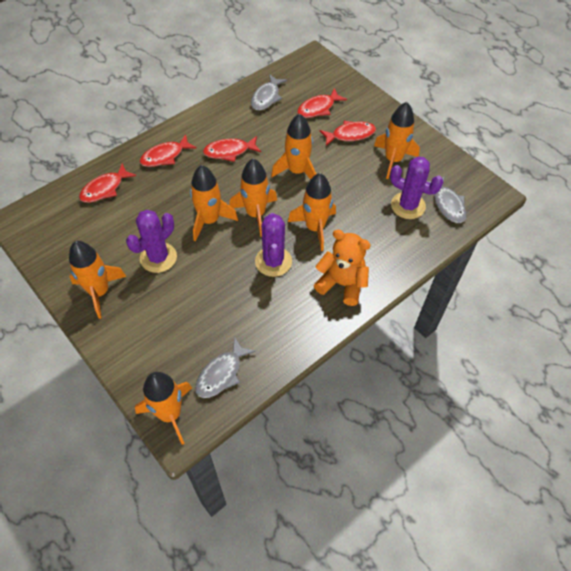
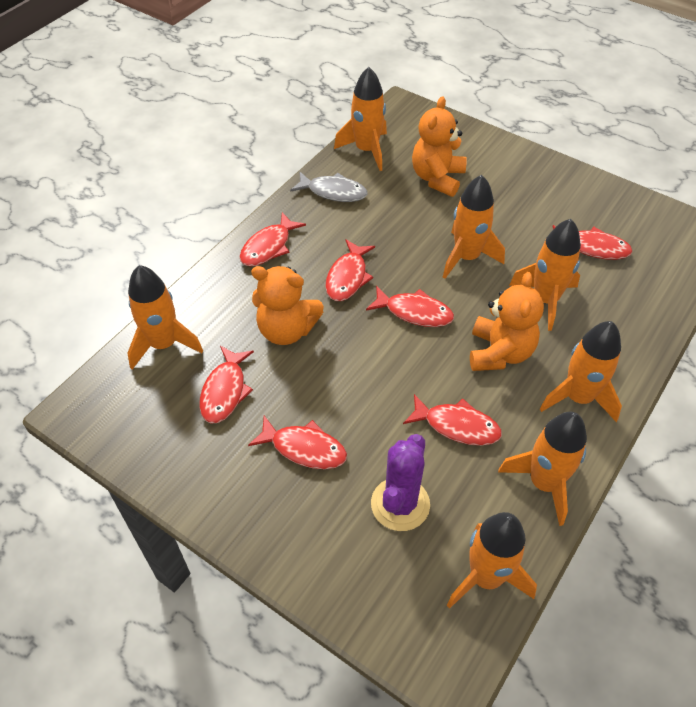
grey fish: 3 -> 1
orange teddy bear: 1 -> 3
purple cactus: 3 -> 1
red fish: 5 -> 7

